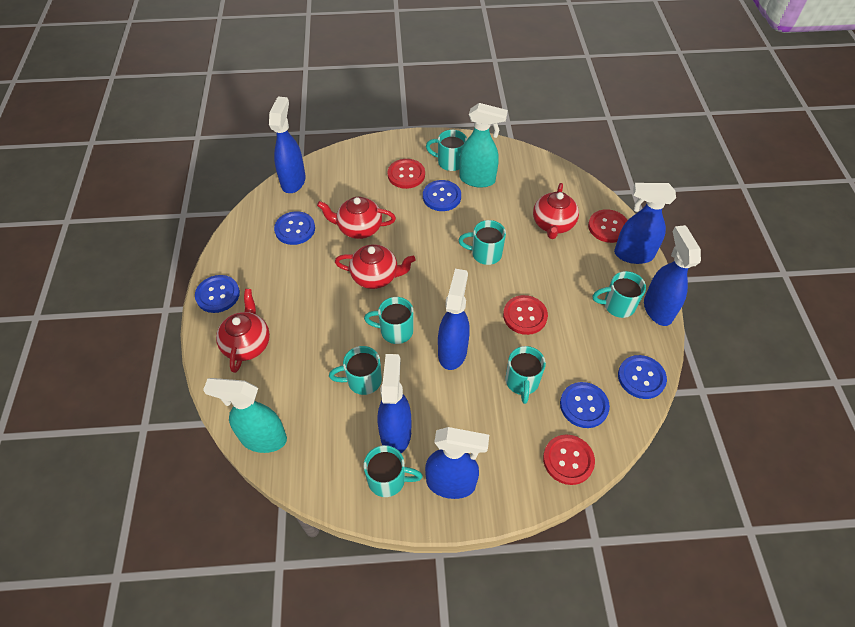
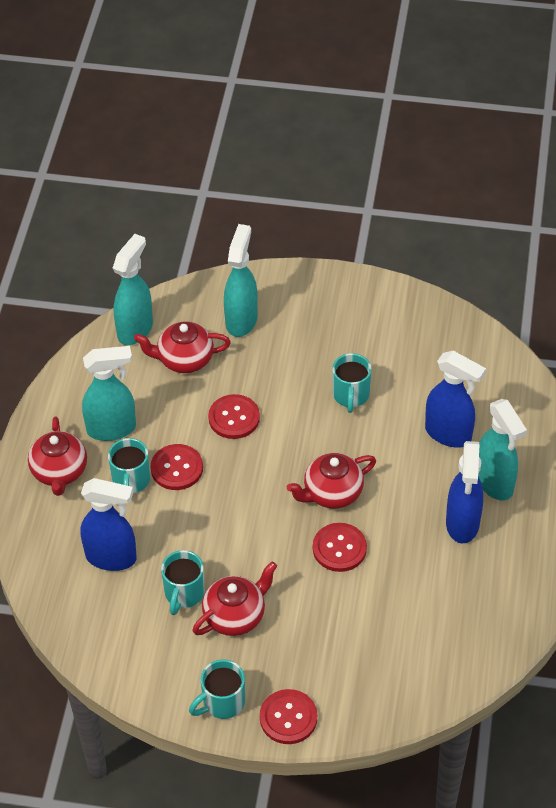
blue button: 5 -> 0
blue spray bottle: 6 -> 3
turquoise mug: 7 -> 4
turquoise spray bottle: 2 -> 4

